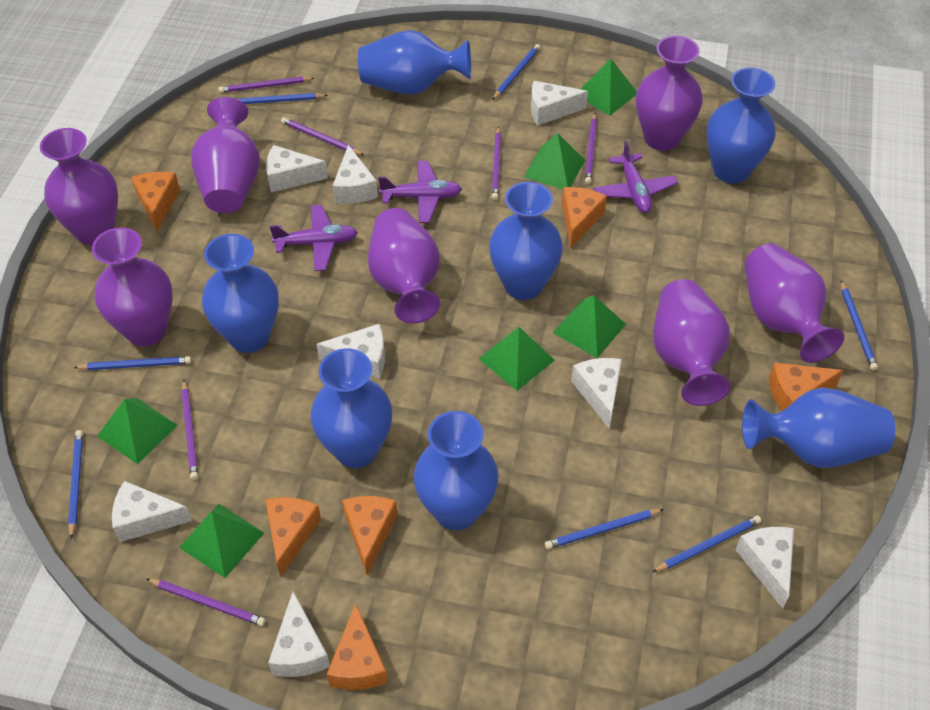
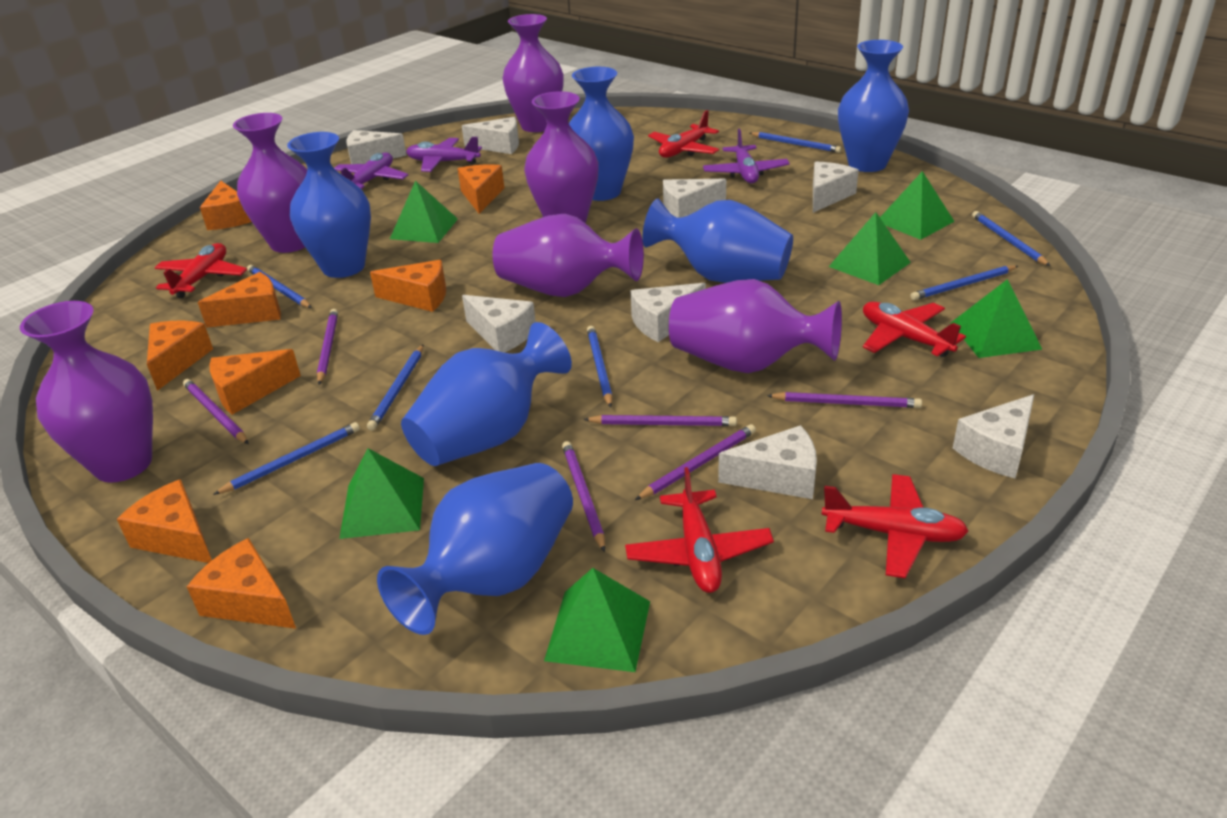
blue vase: 7 -> 6
orange cheese: 6 -> 8
purple vase: 7 -> 6
red plane: 0 -> 5

